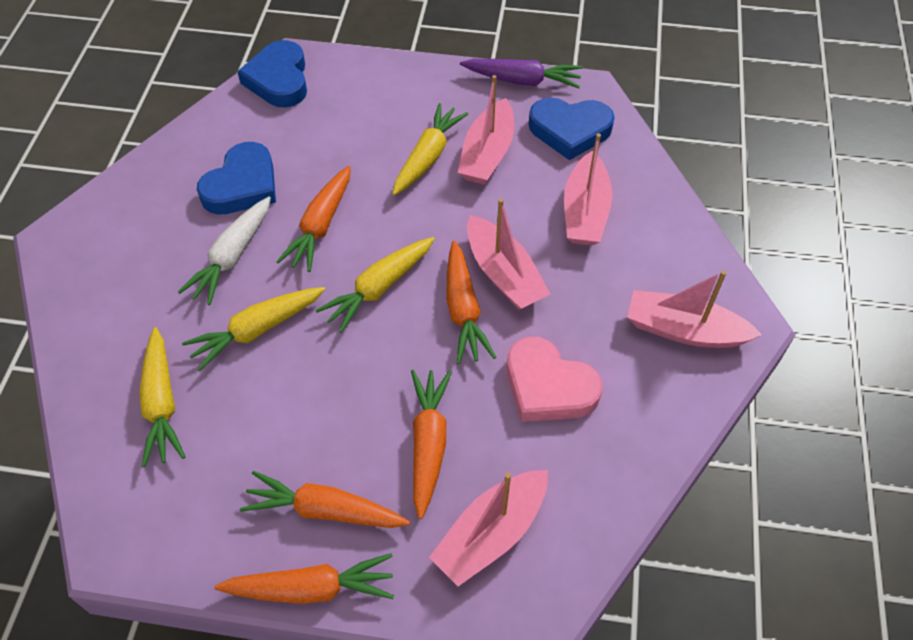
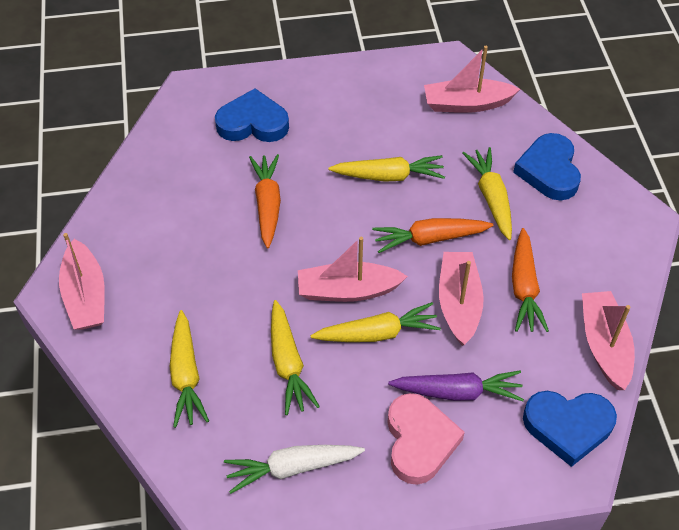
orange carrot: 5 -> 3
yellow carrot: 4 -> 5

